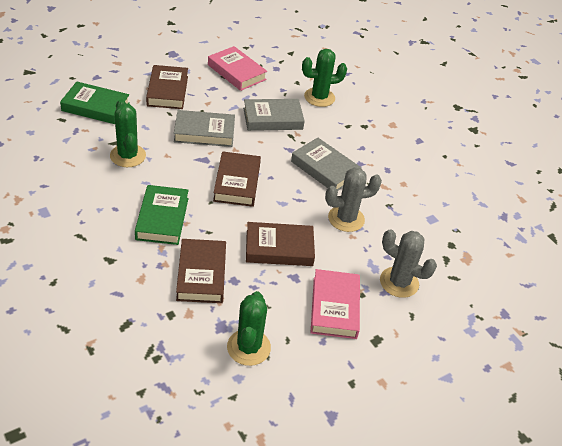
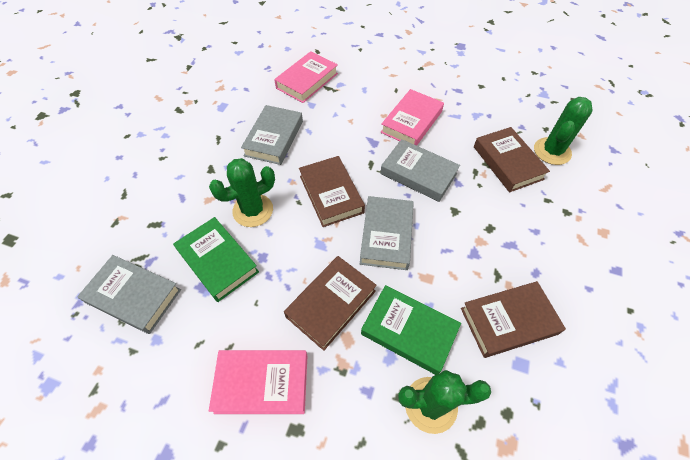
grey book: 3 -> 4
grey cactus: 2 -> 0
pink book: 2 -> 3

